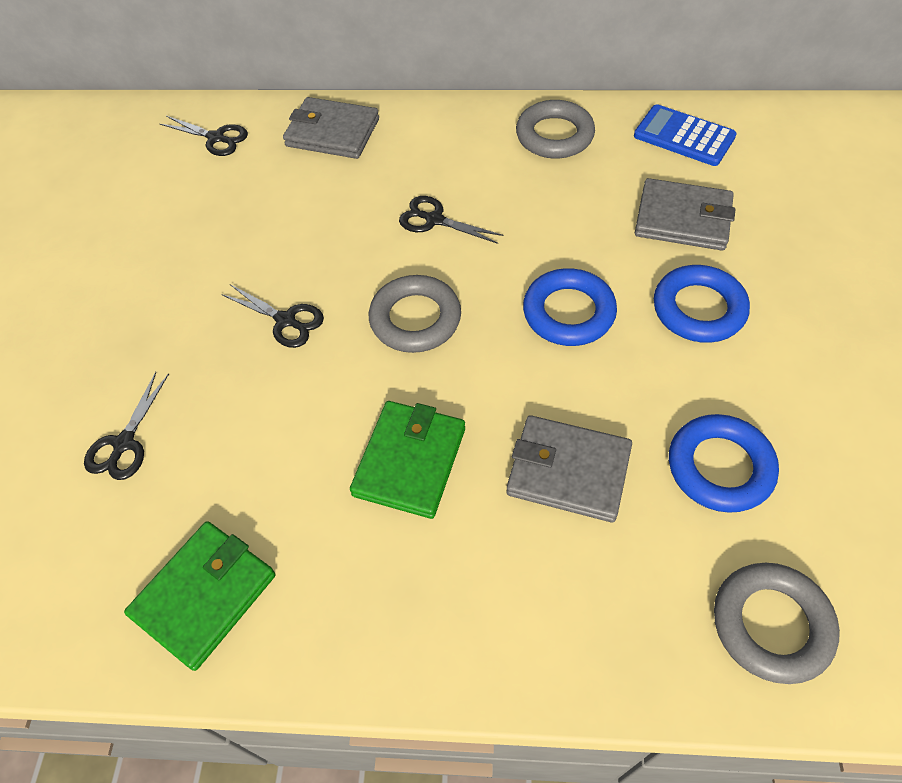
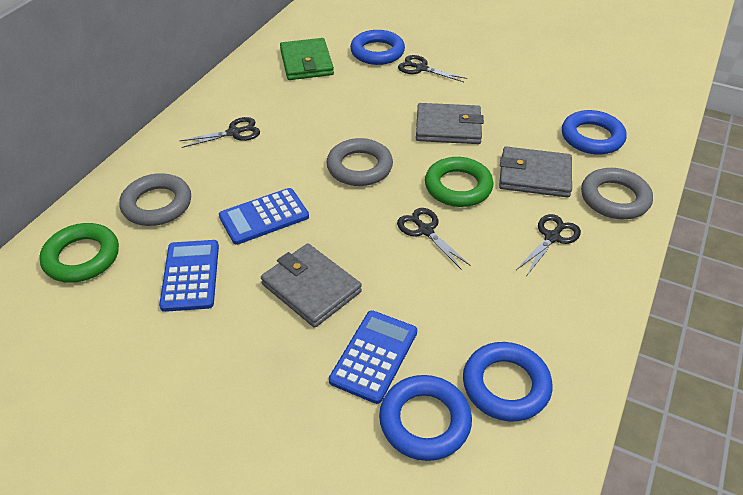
blue calculator: 1 -> 3
blue ring: 3 -> 4
green ring: 0 -> 2
green wallet: 2 -> 1

